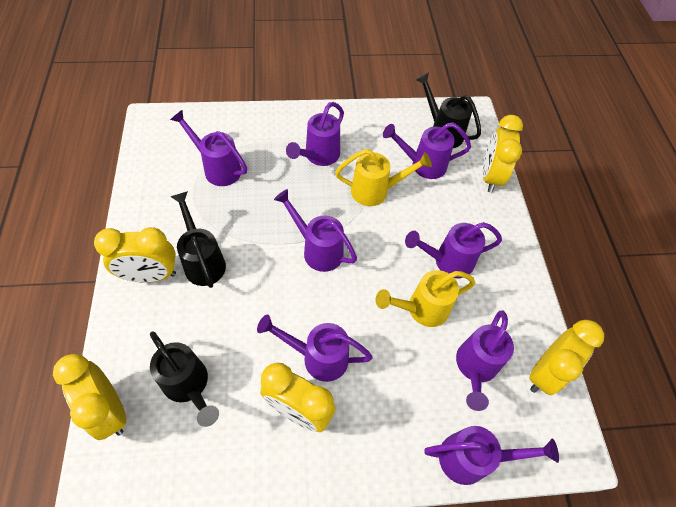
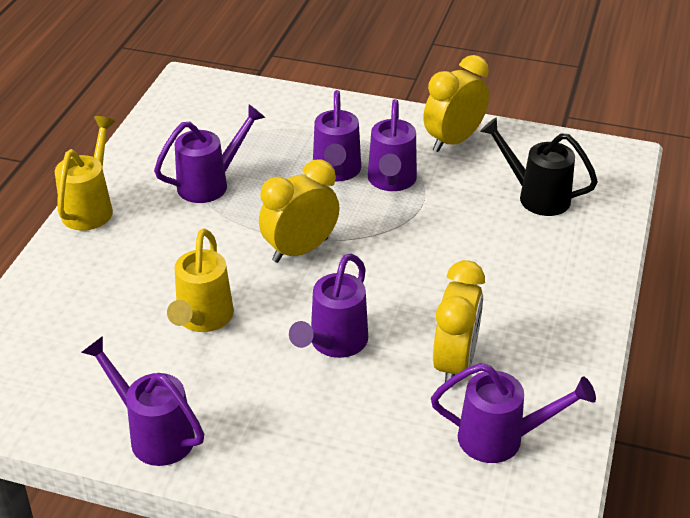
black watering can: 3 -> 1
purple watering can: 8 -> 6
yellow clock: 5 -> 3

